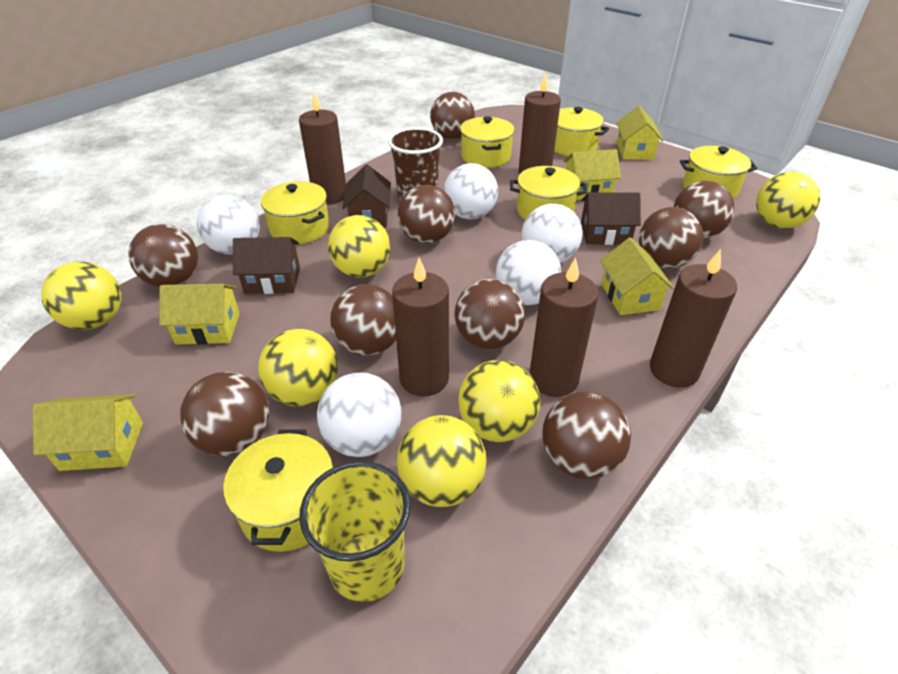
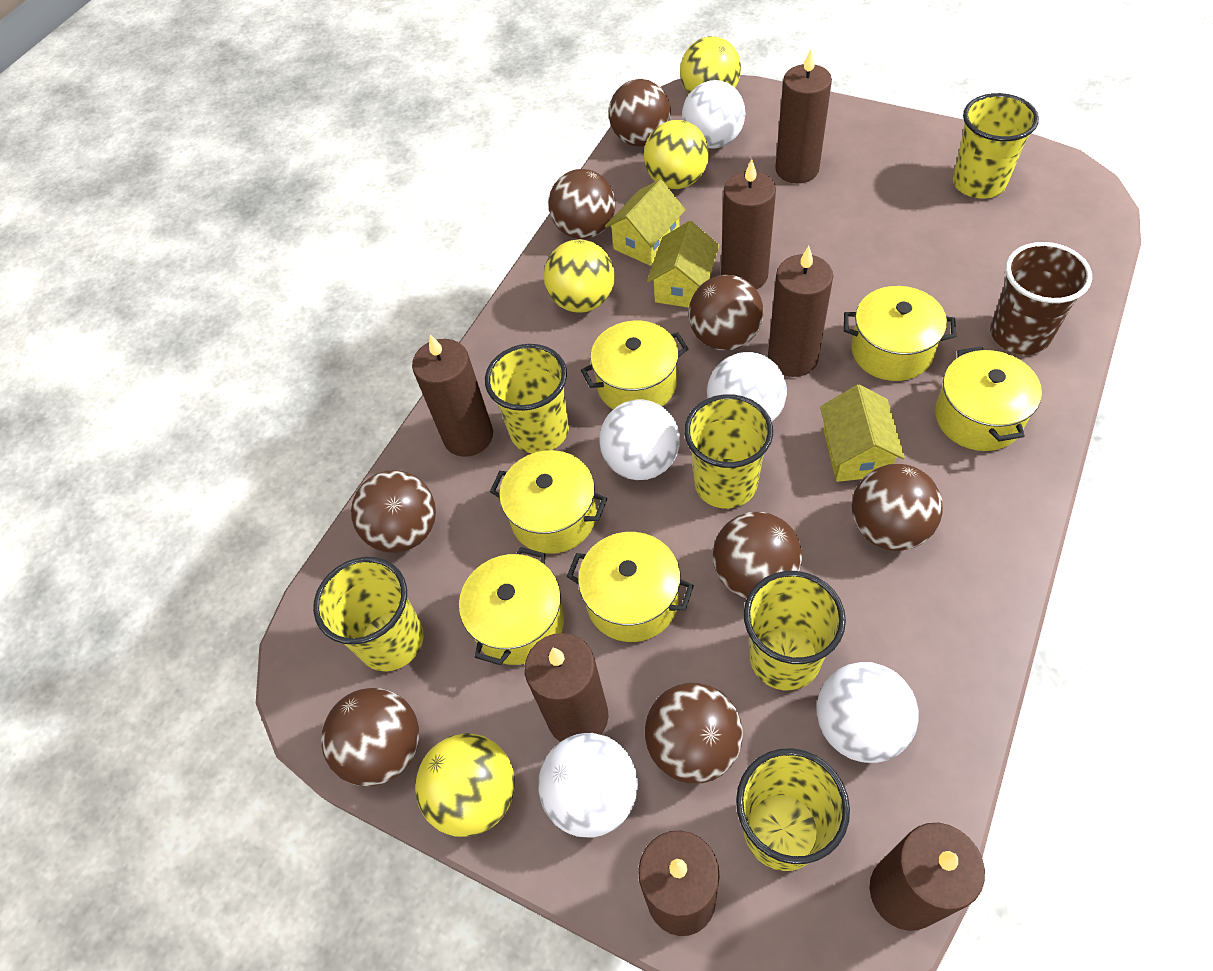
brown ball: 9 -> 8
brown candle: 5 -> 7
brown house: 3 -> 0
yellow ball: 6 -> 4
yellow cup: 1 -> 6
yellow house: 5 -> 3

